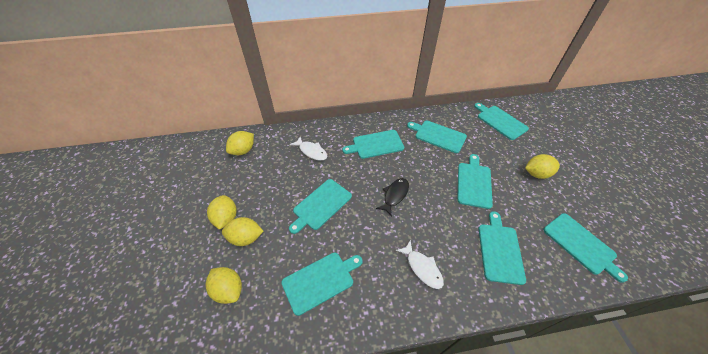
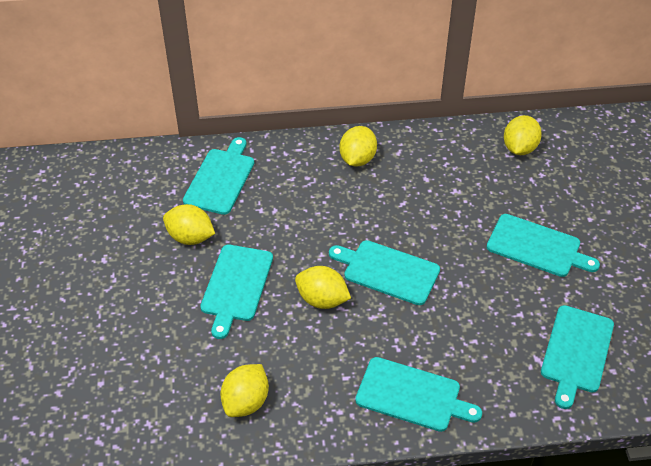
black fish: 1 -> 0
turquoise cutting board: 8 -> 6
white fish: 2 -> 0

